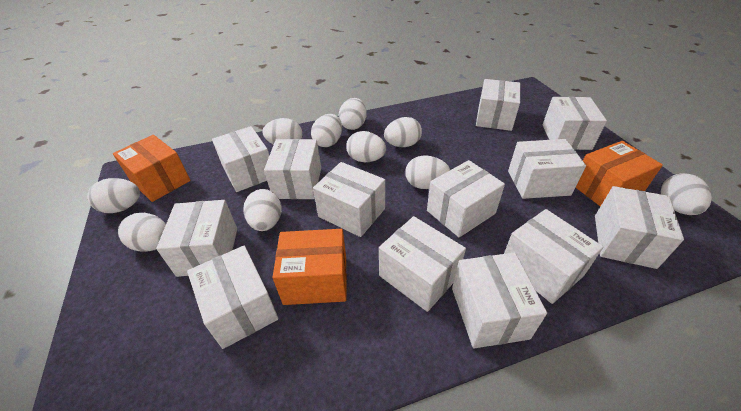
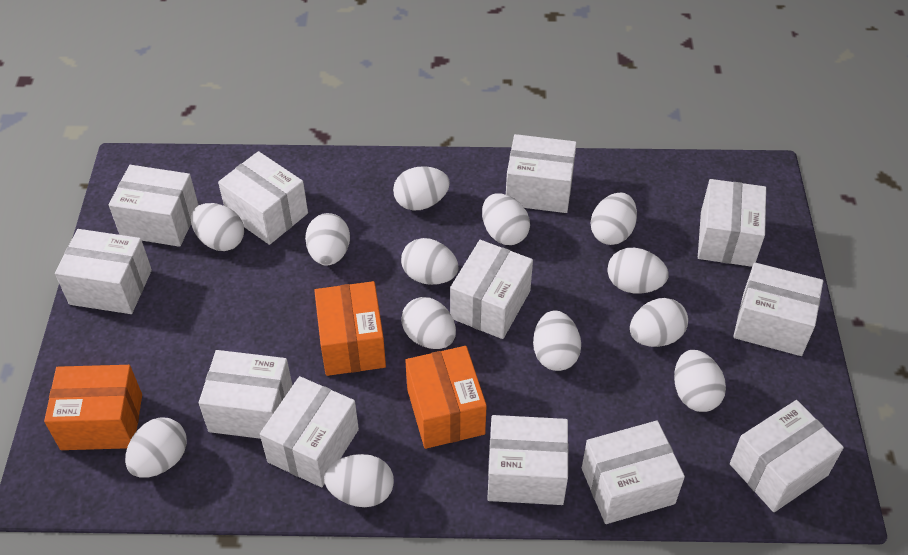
white box: 13 -> 12
white egg: 10 -> 13

